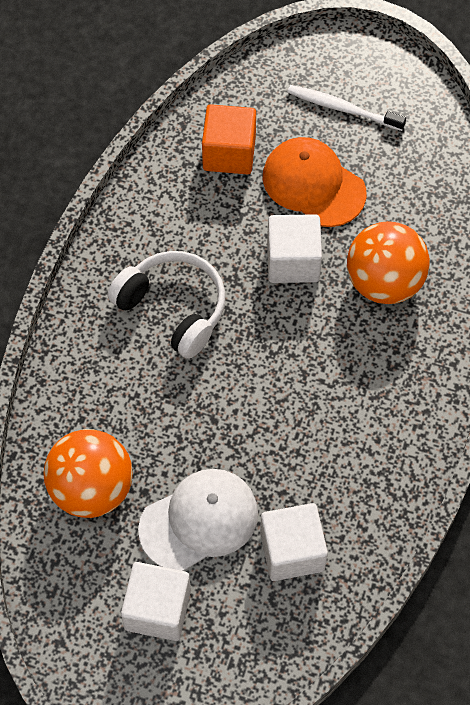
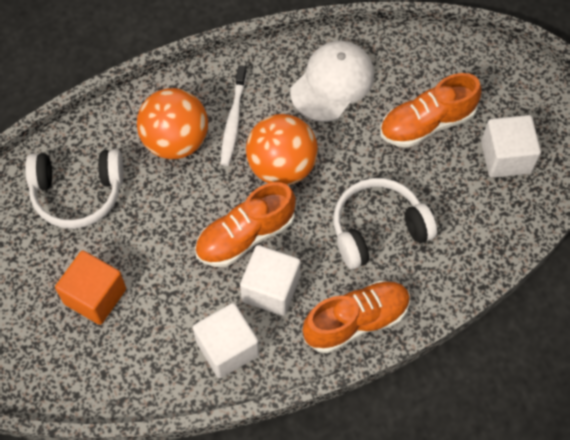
orange cap: 1 -> 0
orange shoe: 0 -> 3
white headphones: 1 -> 2

